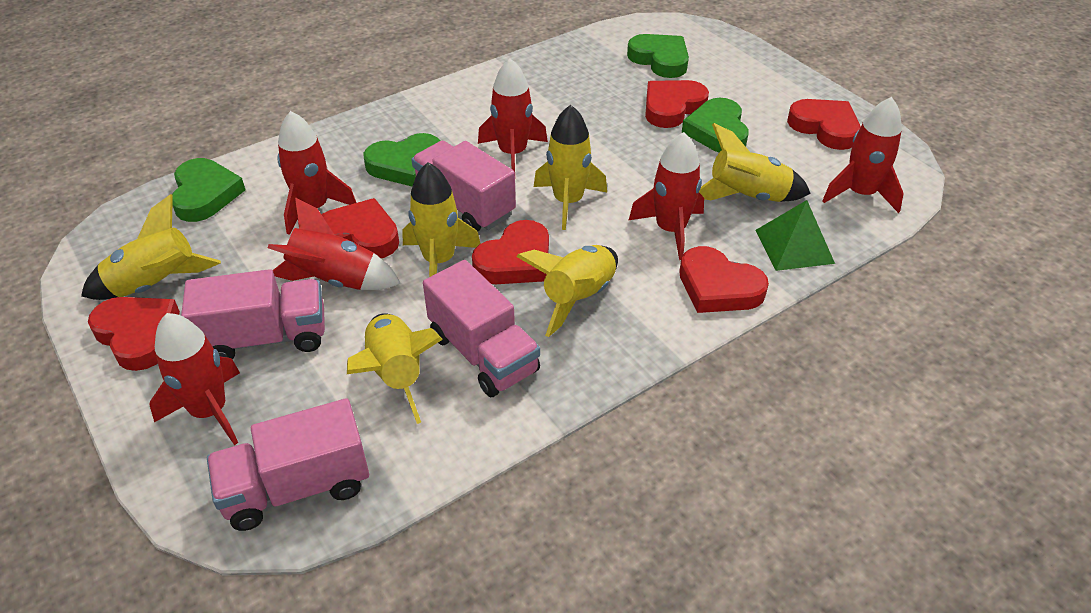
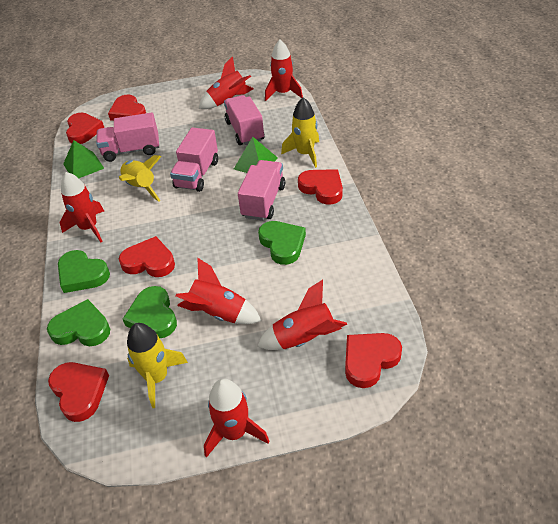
green pyramid: 1 -> 2
yellow rocket: 6 -> 3

